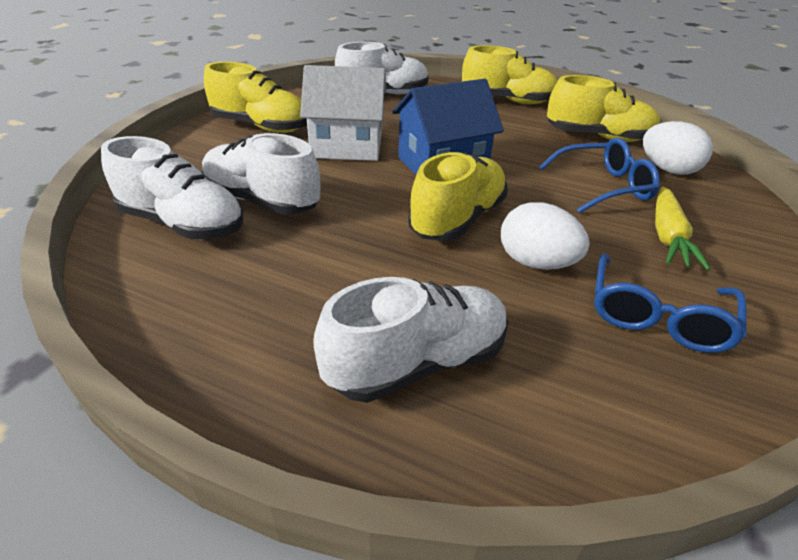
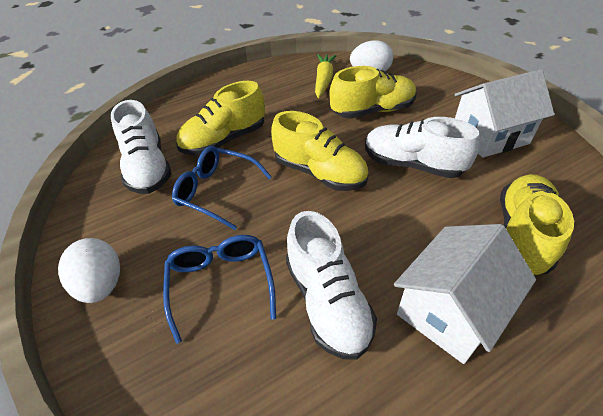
blue house: 1 -> 0
white house: 1 -> 2
white shoe: 4 -> 3

